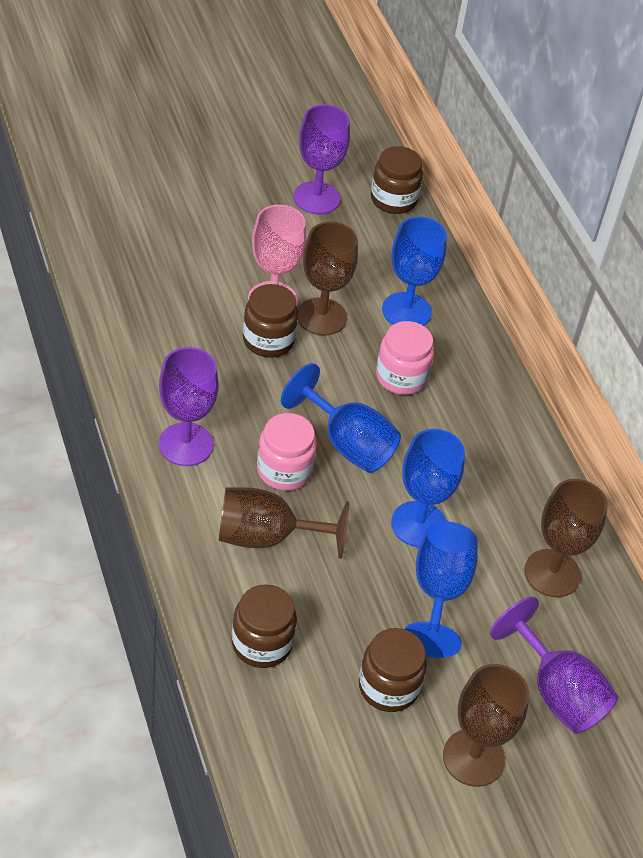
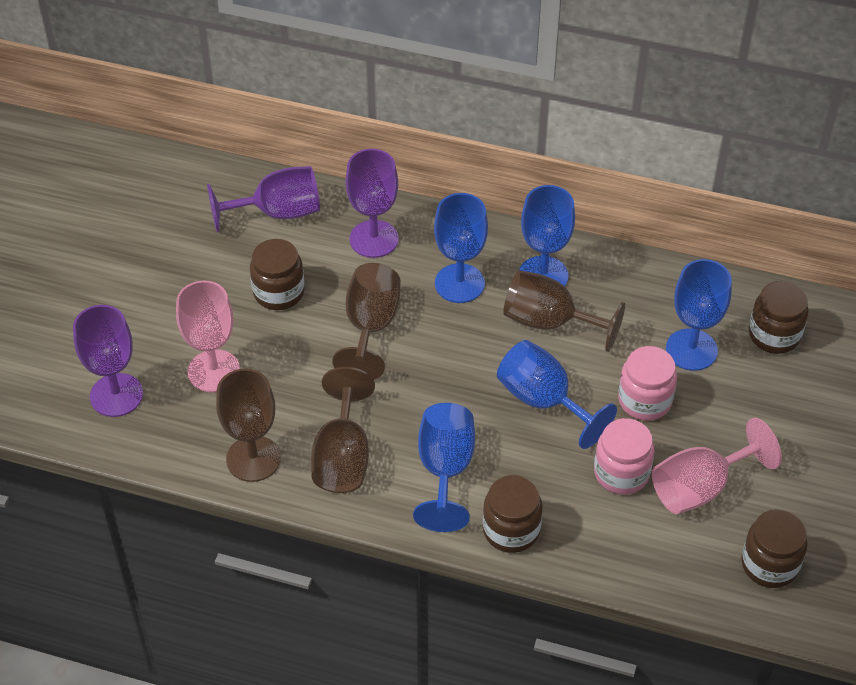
blue goblet: 4 -> 5
pink goblet: 1 -> 2

